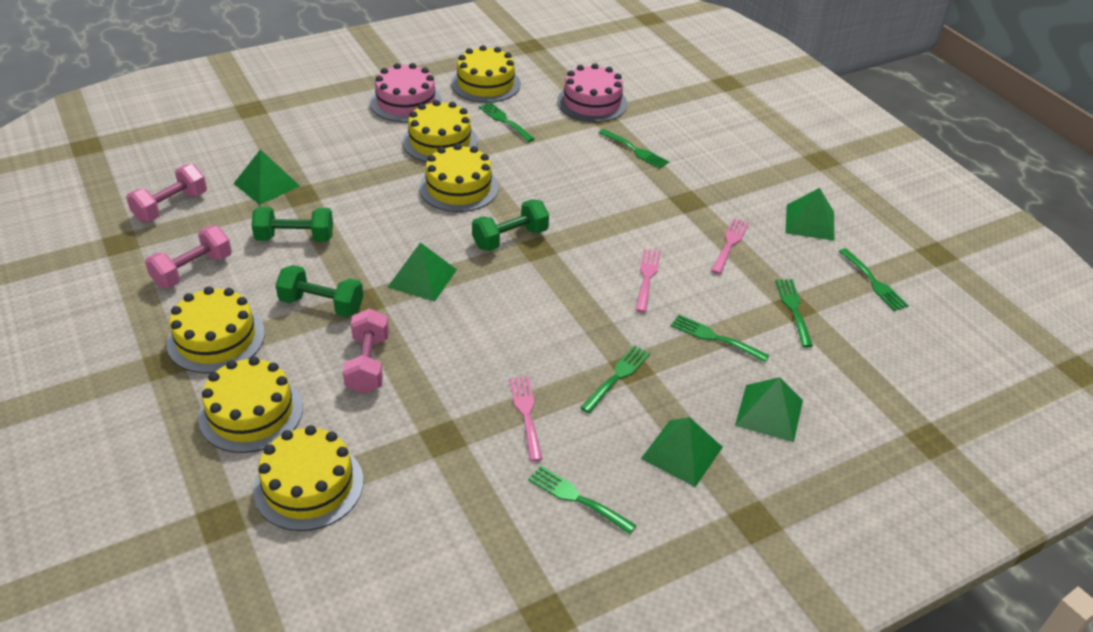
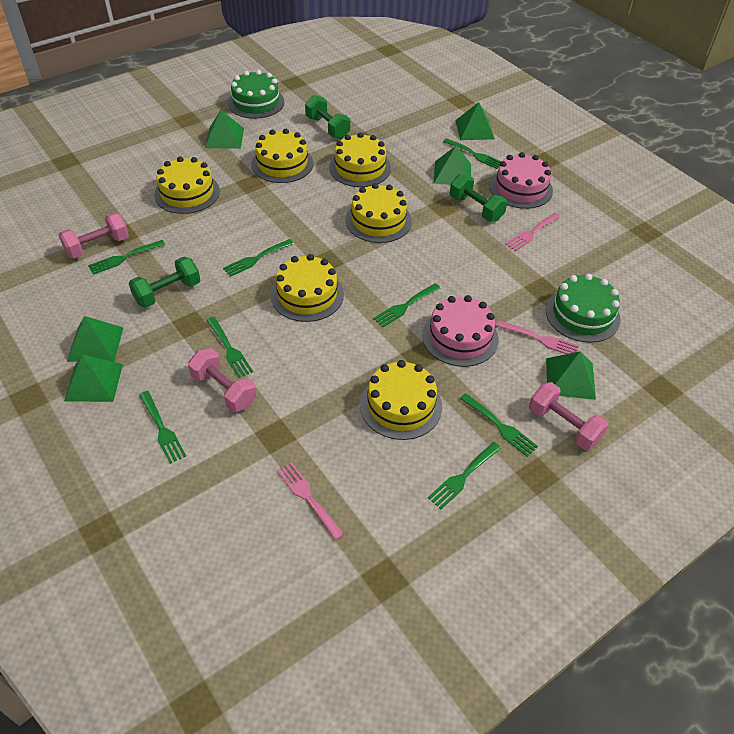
green cake: 0 -> 2
green fork: 7 -> 8
green pyramid: 5 -> 6

